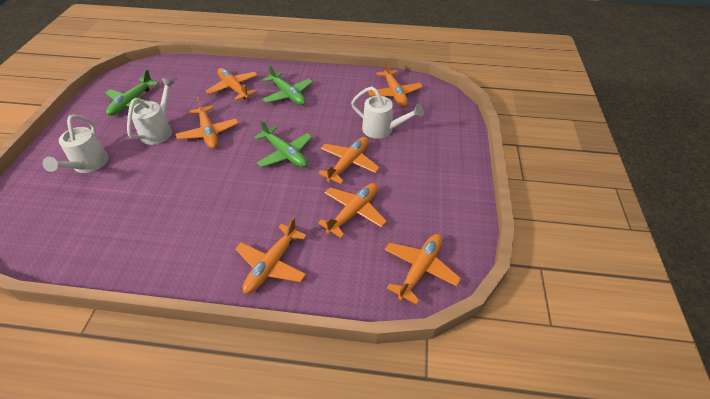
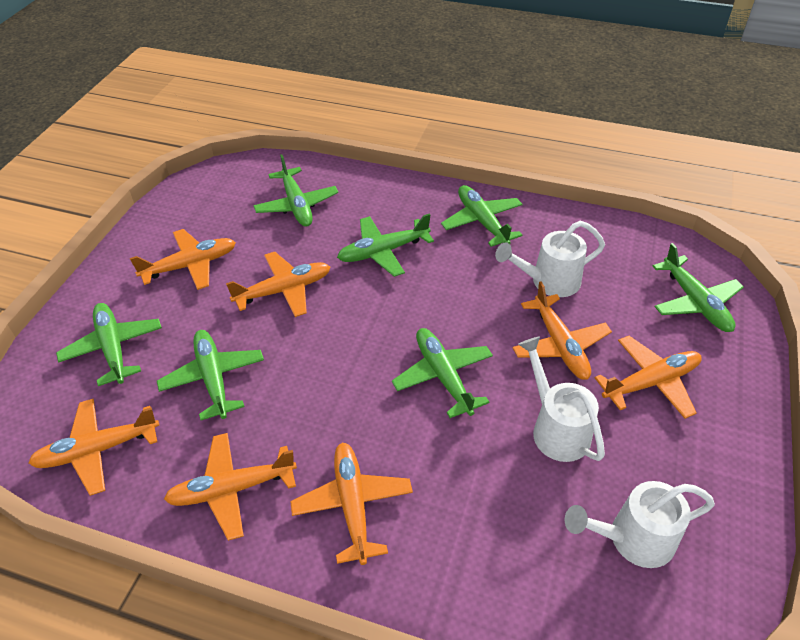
green plane: 3 -> 7

